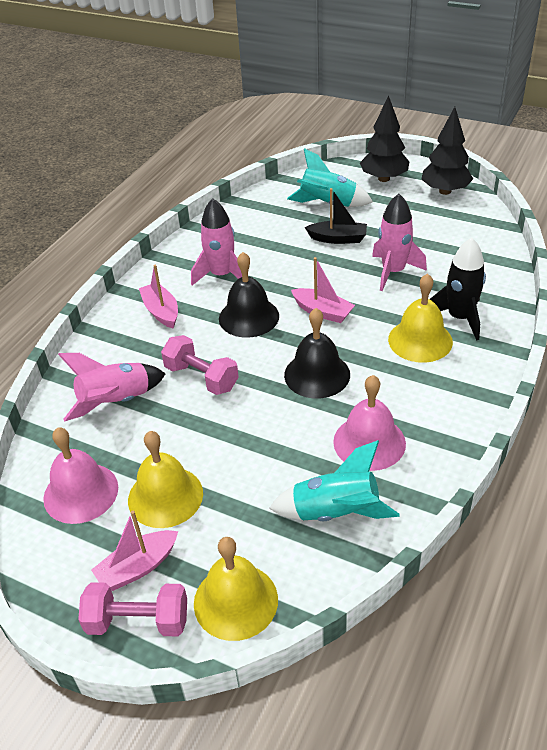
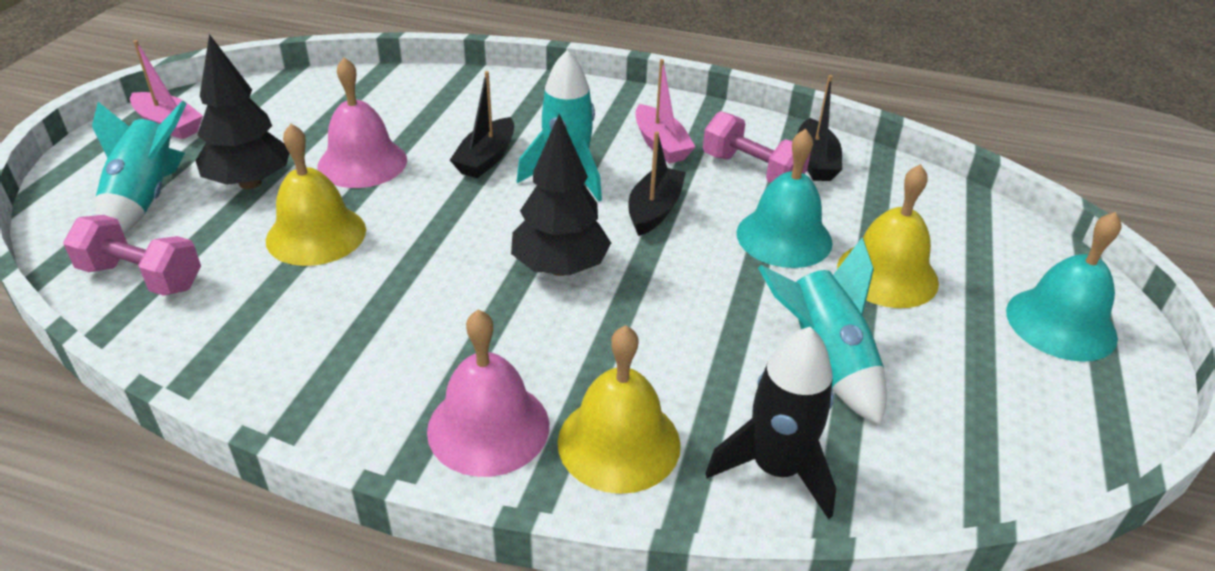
black bell: 2 -> 0
black boat: 1 -> 3
pink boat: 3 -> 2
pink rocket: 3 -> 0
turquoise bell: 0 -> 2
turquoise rocket: 2 -> 3

